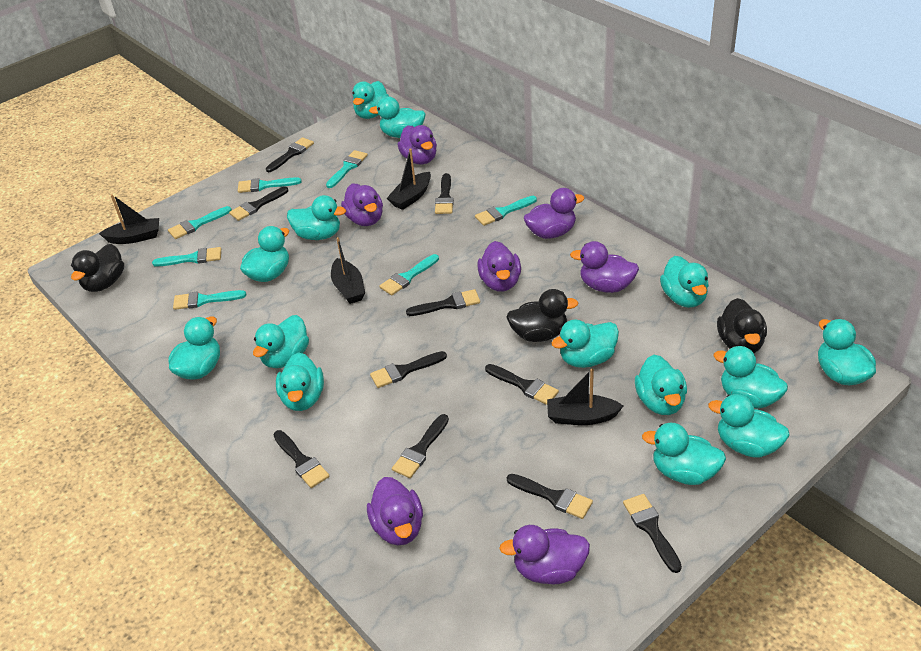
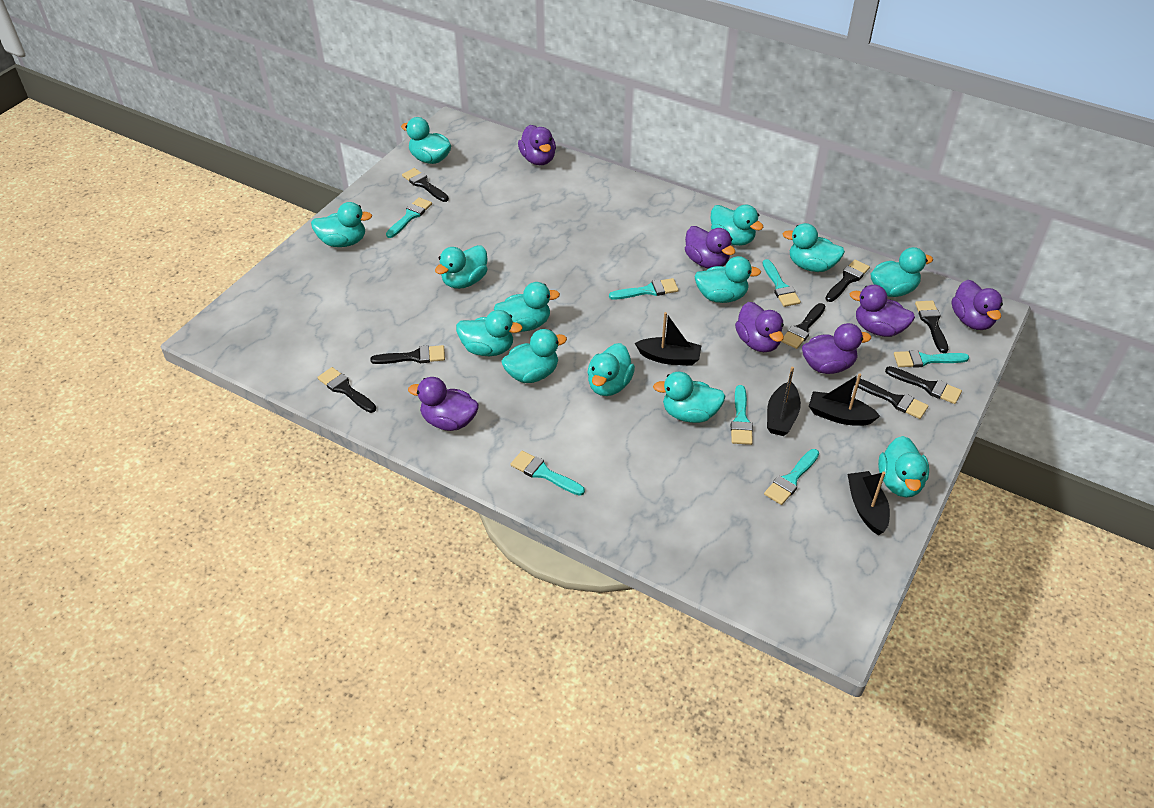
black brush: 10 -> 8
black duck: 3 -> 0
turquoise duck: 14 -> 13

